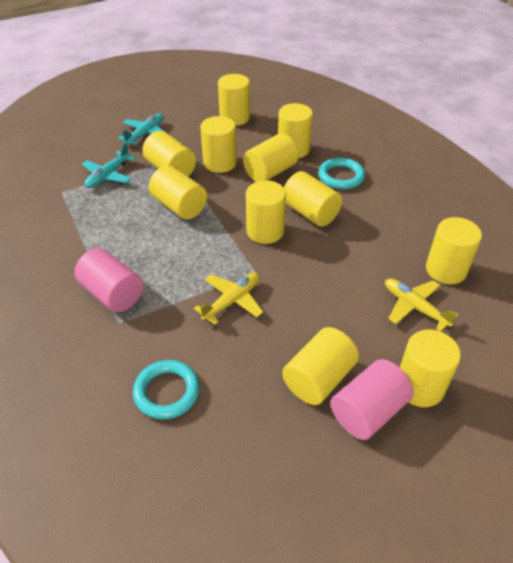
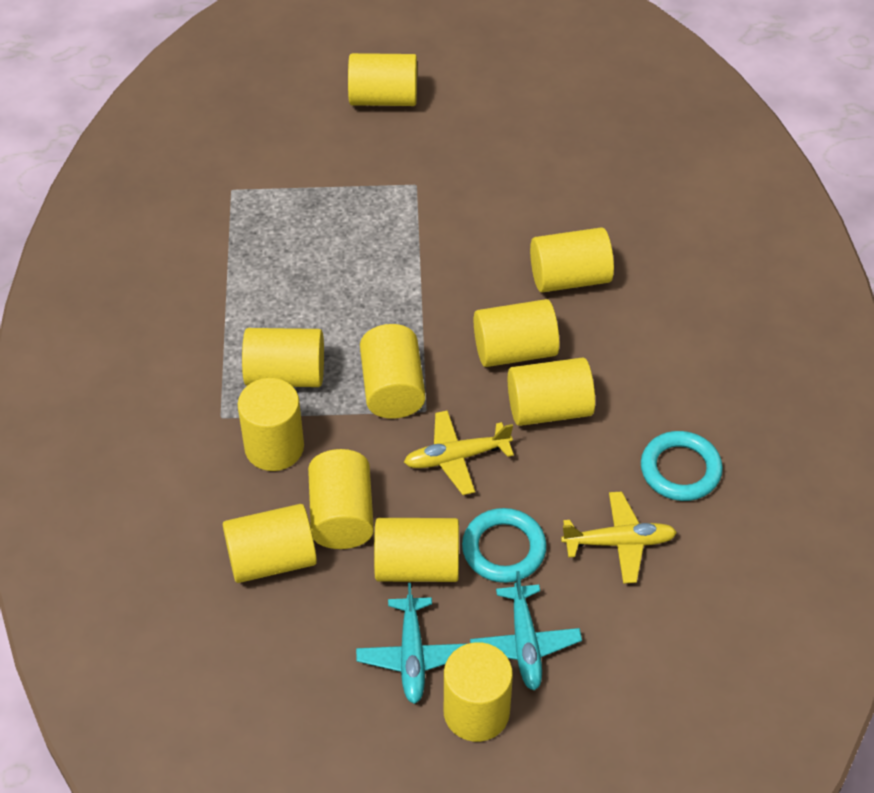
pink cylinder: 2 -> 0

